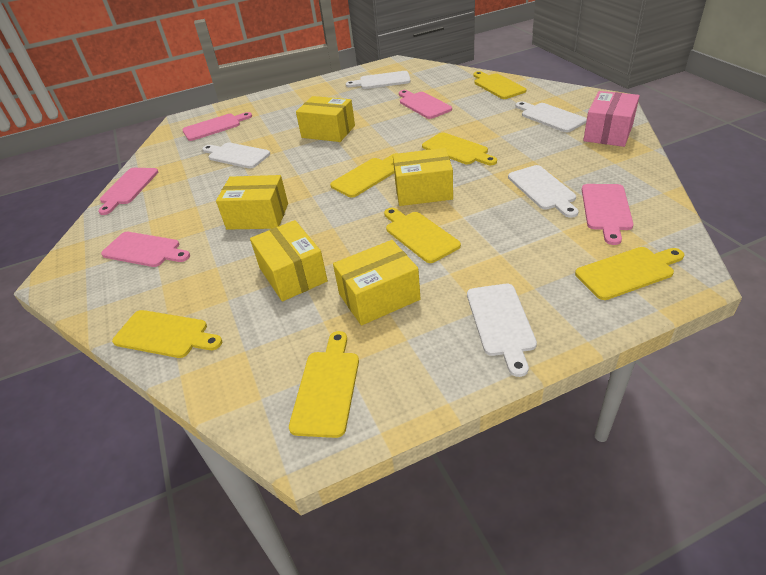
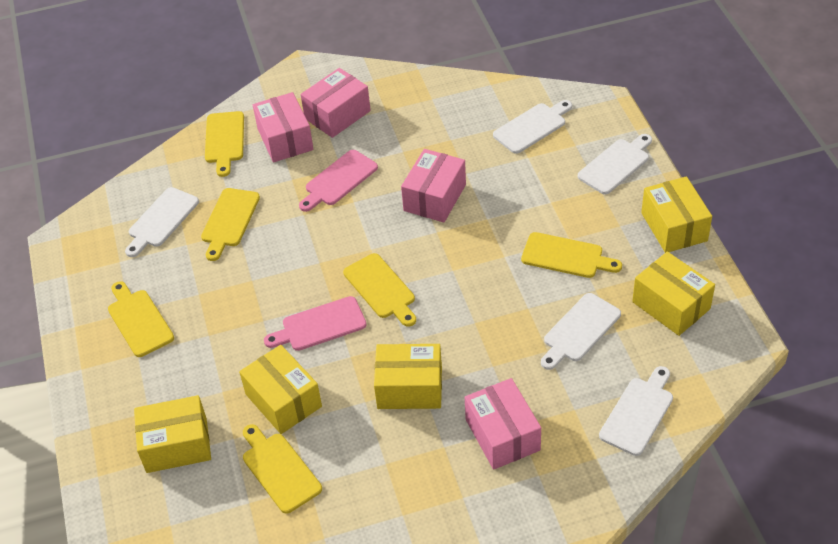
pink box: 1 -> 4
pink cutting board: 5 -> 2
yellow cutting board: 7 -> 6

